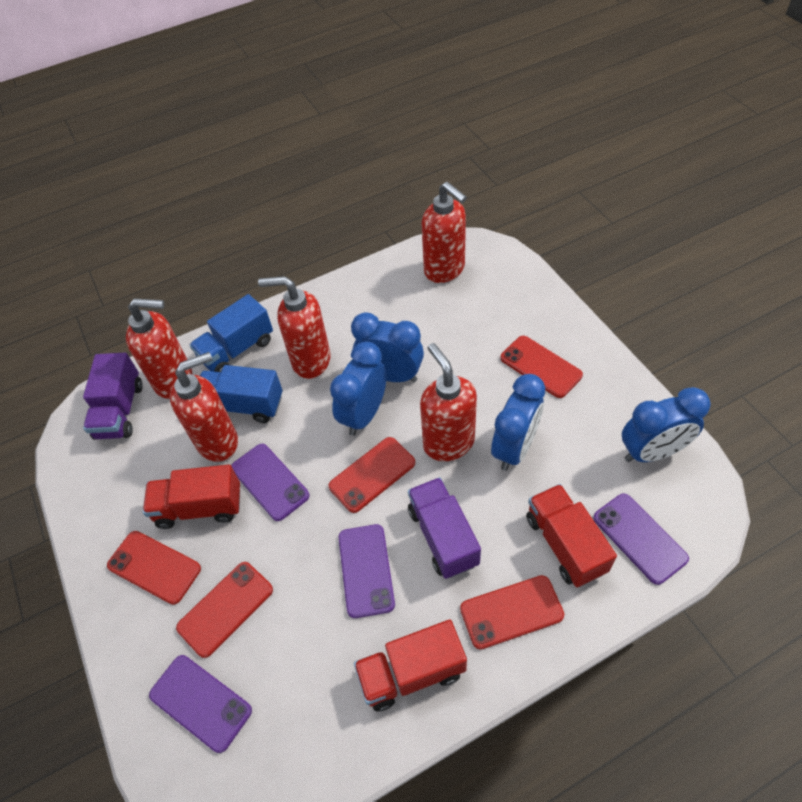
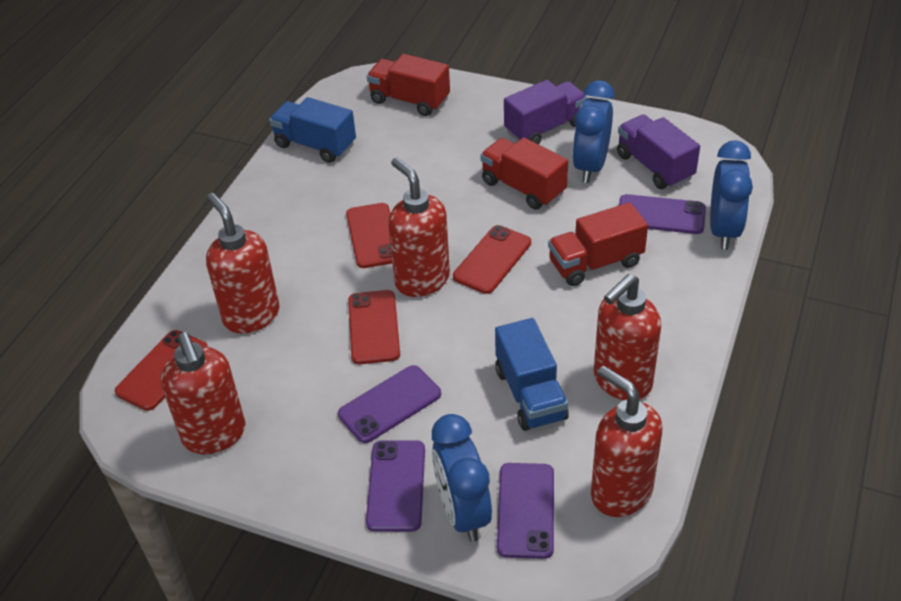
blue clock: 4 -> 3
red phone: 5 -> 4

